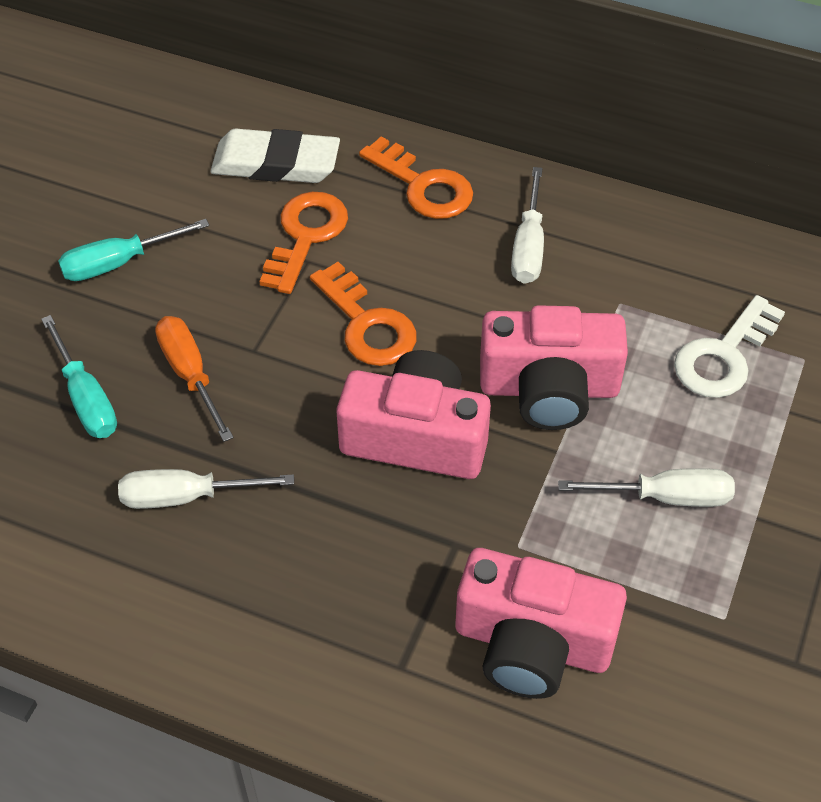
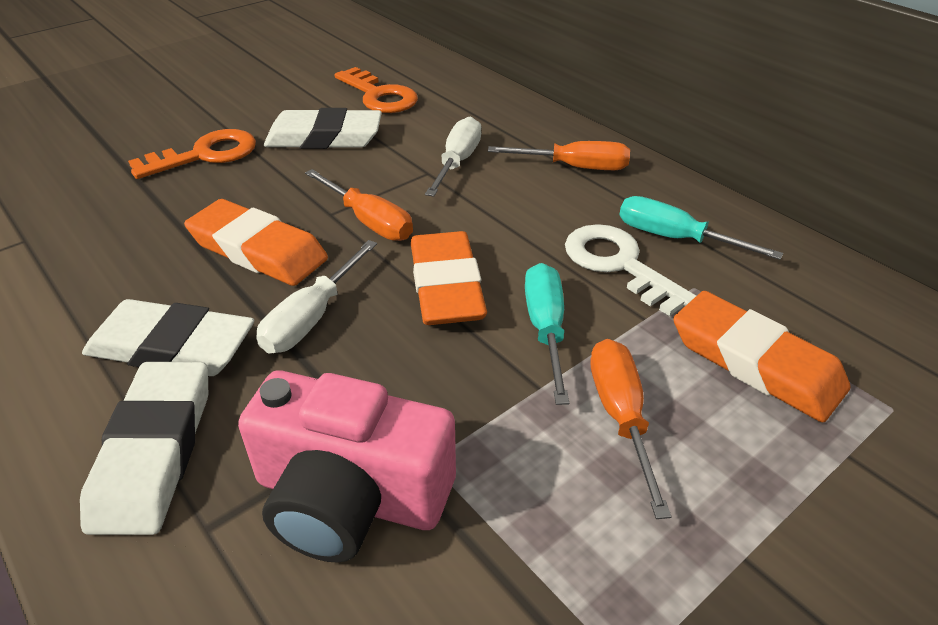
orange eraser: 0 -> 3
orange key: 3 -> 2
orange screwdriver: 1 -> 3
pink camera: 3 -> 1
white eraser: 1 -> 3
white screwdriver: 3 -> 2

